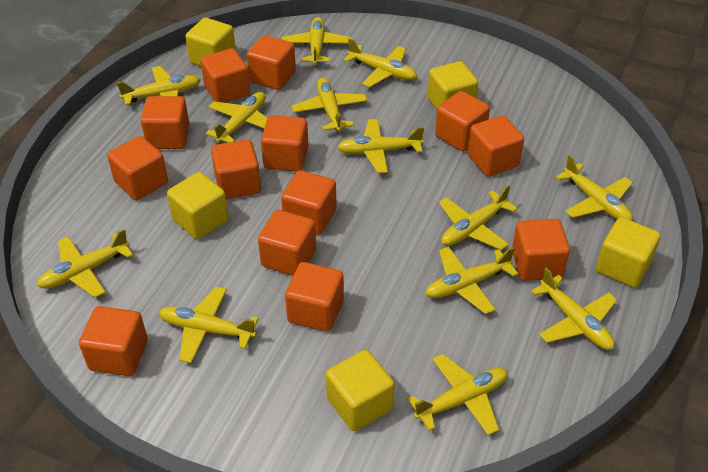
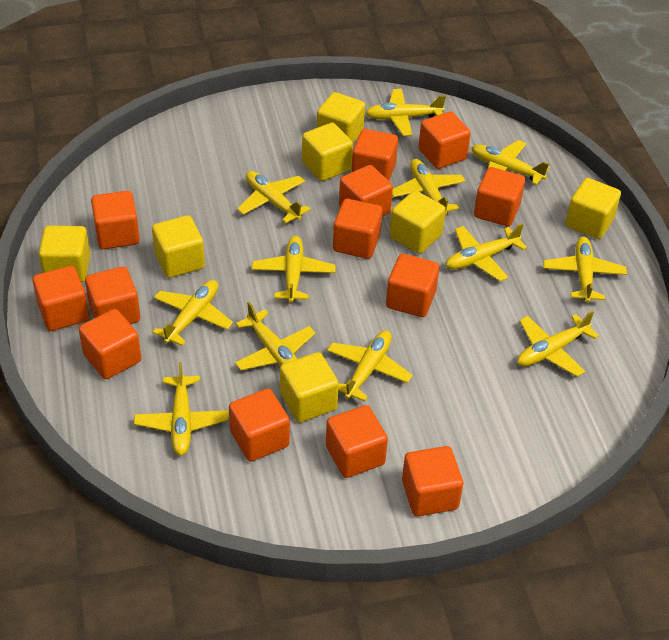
yellow cube: 5 -> 7
yellow plane: 13 -> 12

